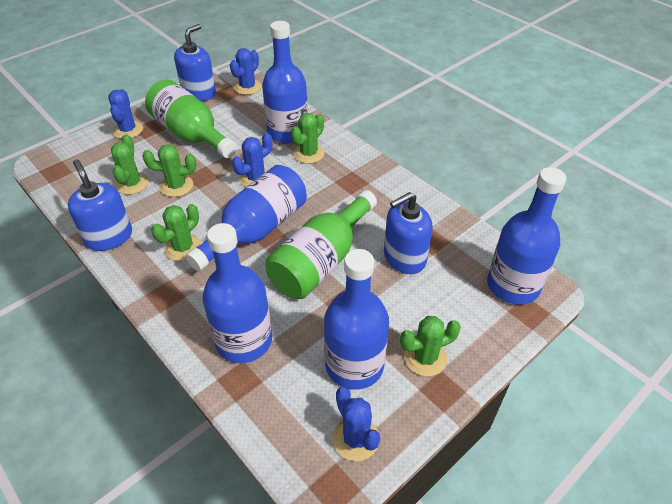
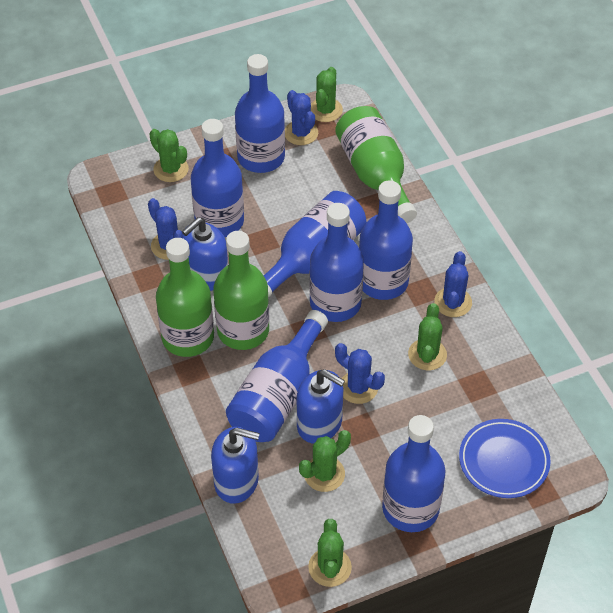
blue bottle: 5 -> 7
blue plate: 0 -> 1
green bottle: 2 -> 3

